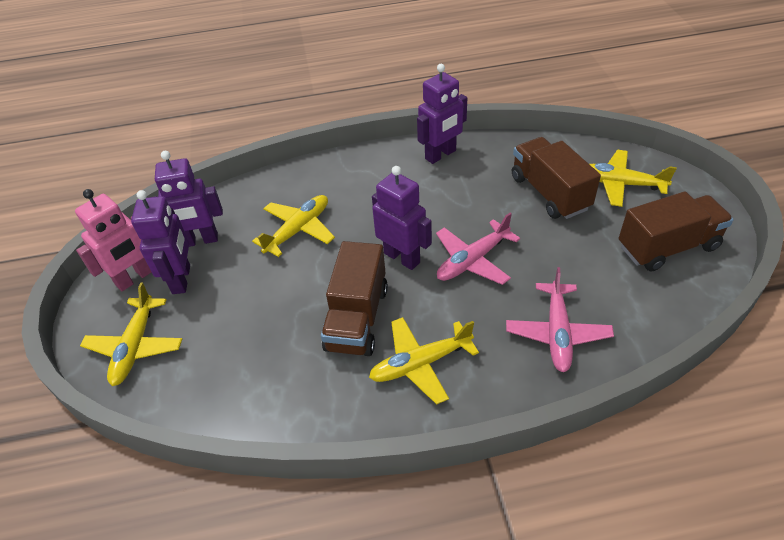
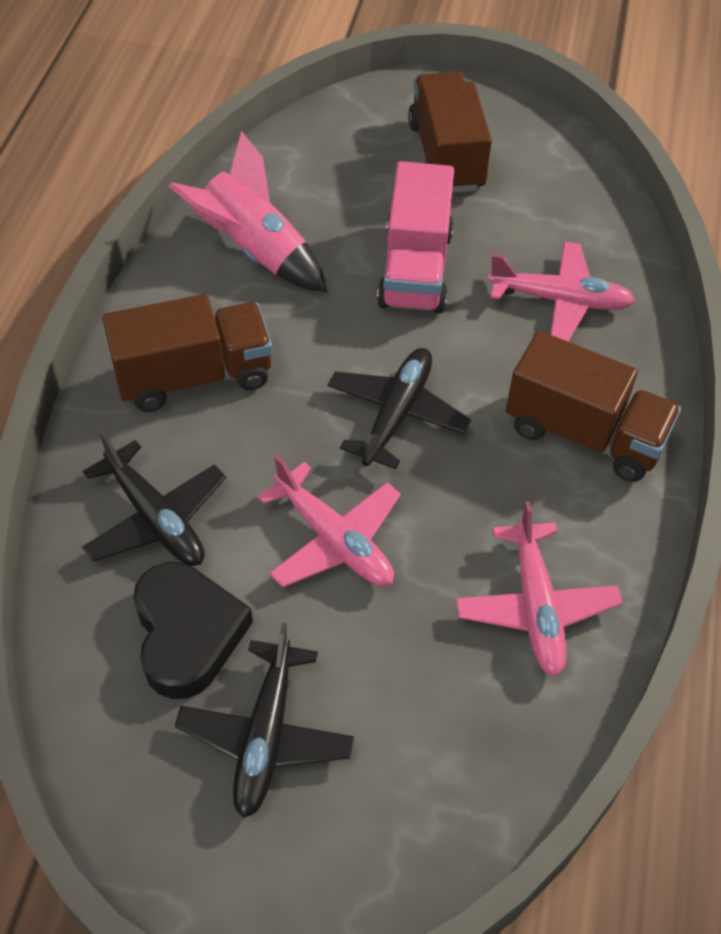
black heart: 0 -> 1
black plane: 0 -> 3
pink plane: 2 -> 3
pink robot: 1 -> 0
pink rocket: 0 -> 1
pink truck: 0 -> 1
purple robot: 4 -> 0
yellow plane: 4 -> 0

